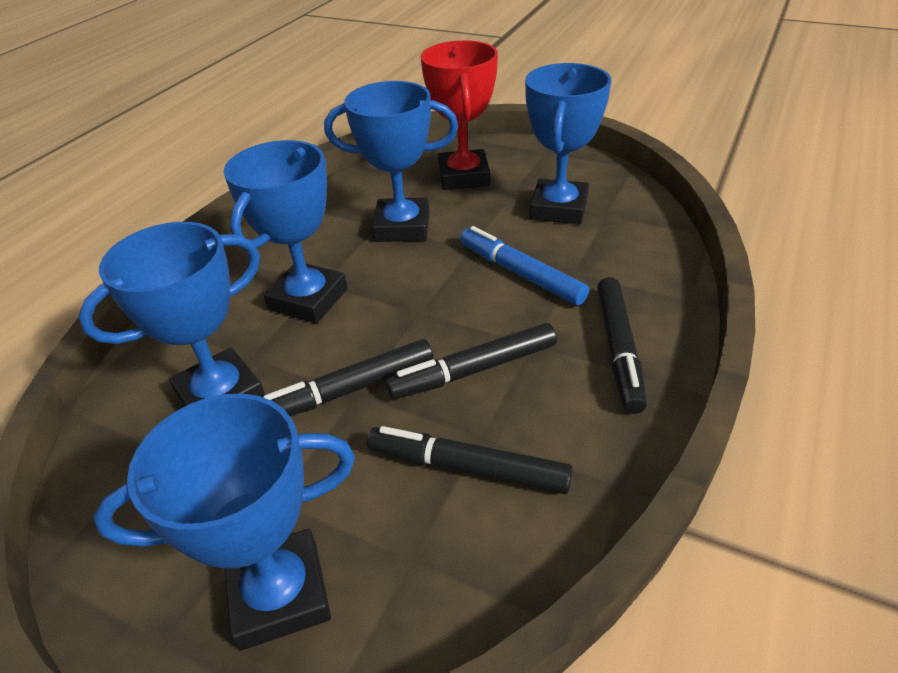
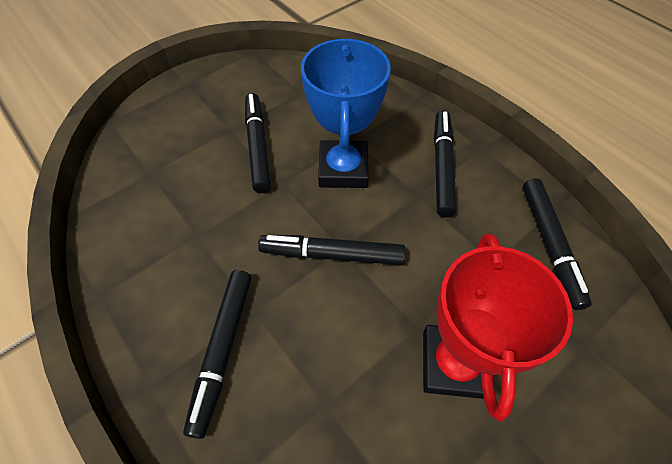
black marker: 4 -> 5
blue marker: 1 -> 0
blue trophy: 5 -> 1

